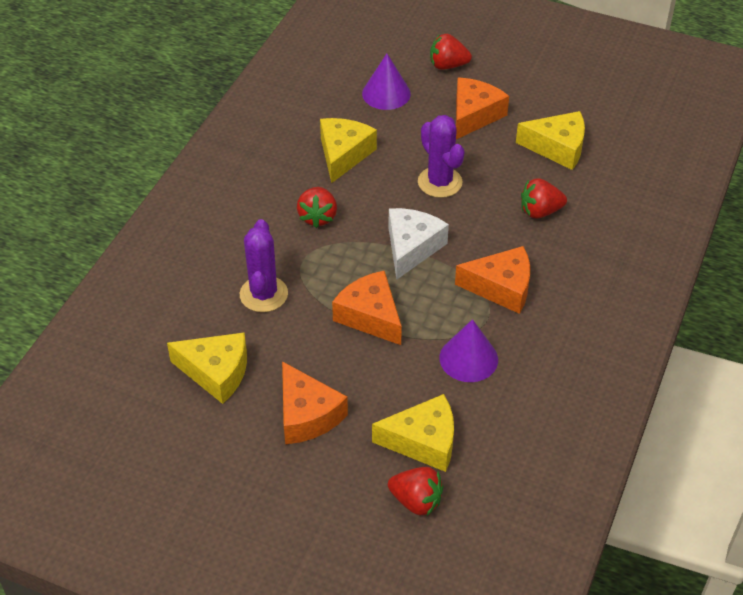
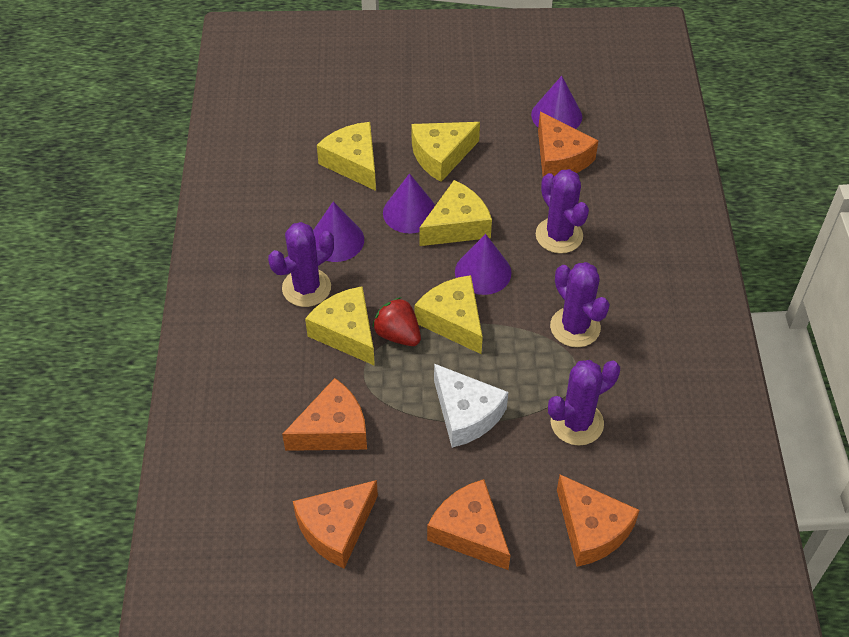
orange cheese: 4 -> 5
purple cactus: 2 -> 4
purple cone: 2 -> 4
red strawberry: 4 -> 1
yellow cheese: 4 -> 5

